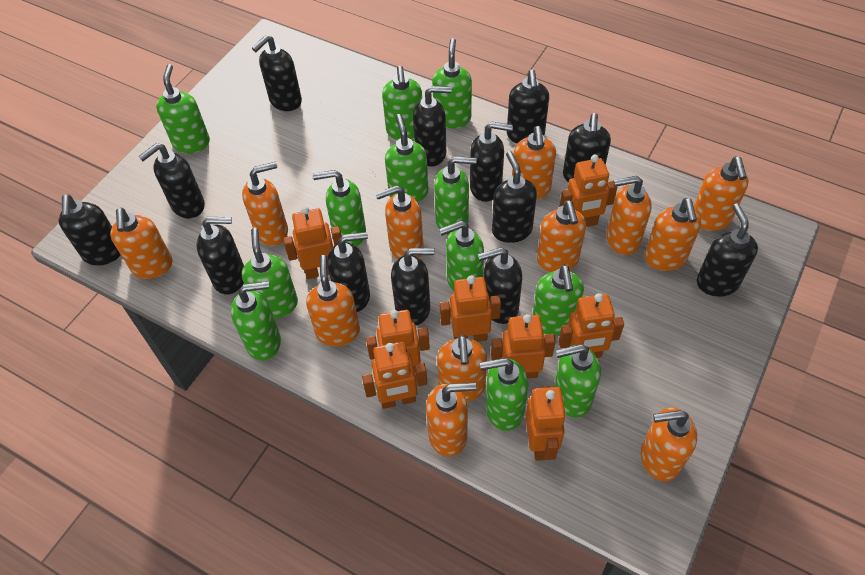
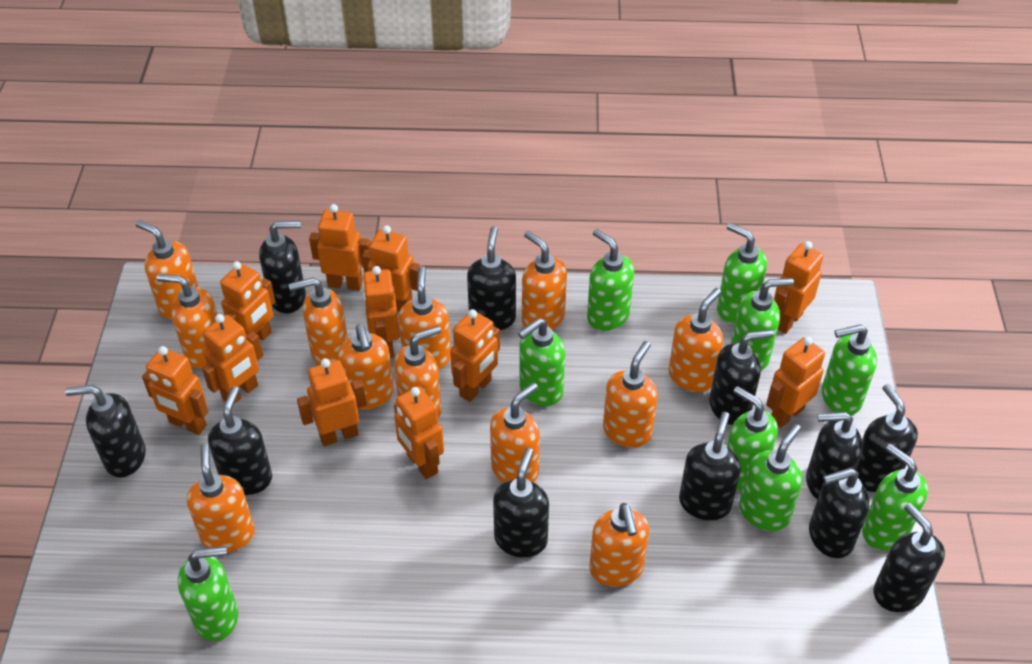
black soap dispenser: 13 -> 11
green soap dispenser: 12 -> 9
orange robot: 8 -> 11

